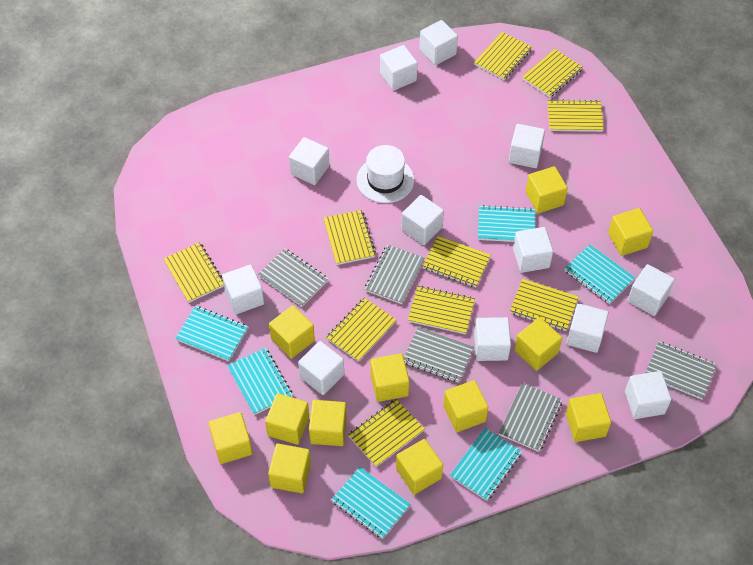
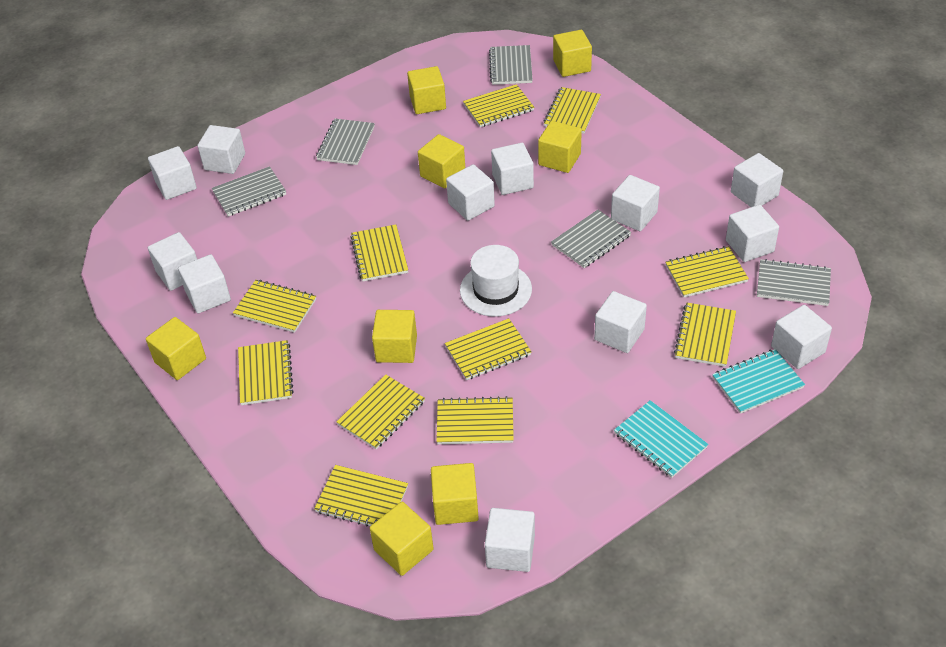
turquoise notebook: 6 -> 2
yellow cube: 12 -> 8
yellow notebook: 10 -> 11

